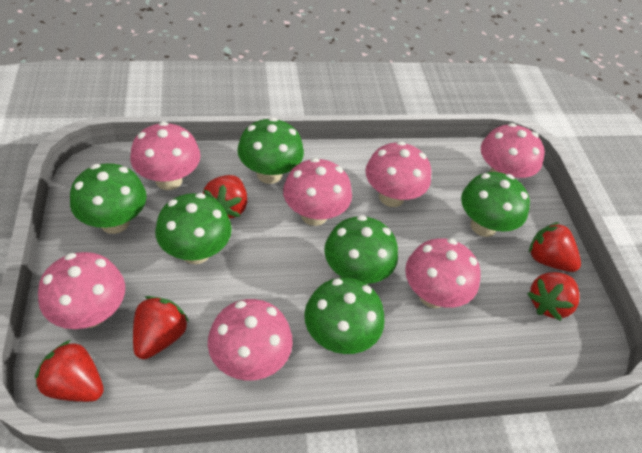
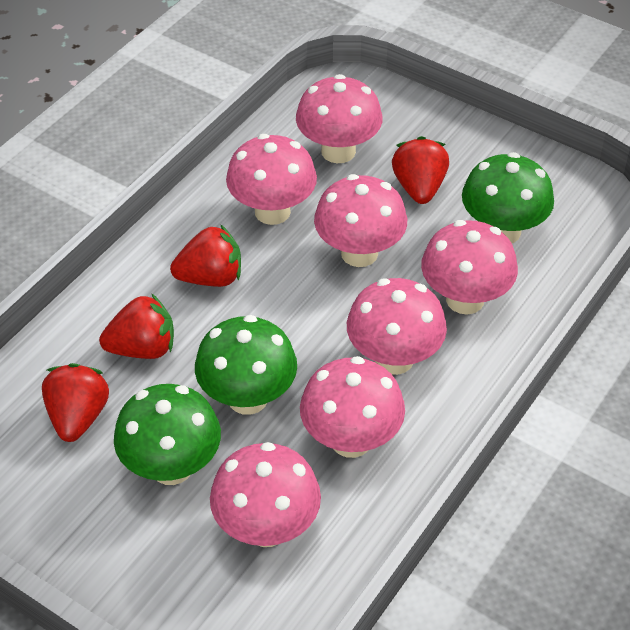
green mushroom: 6 -> 3
red strawberry: 5 -> 4

